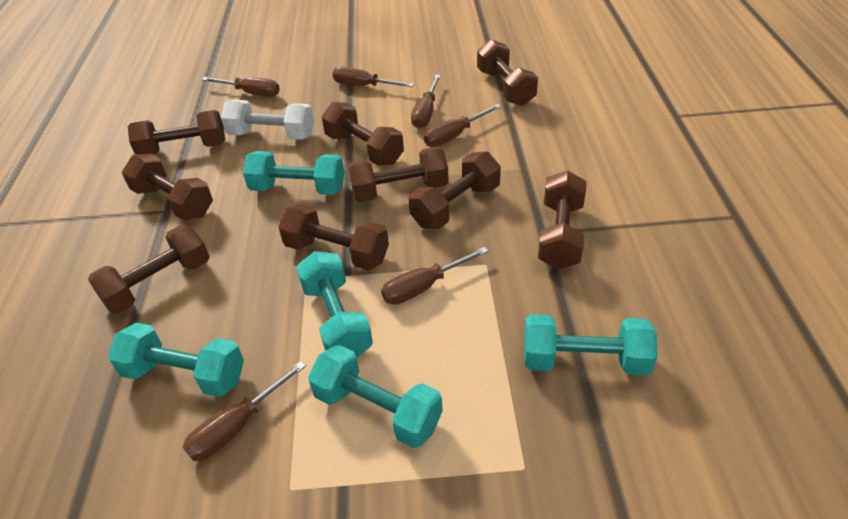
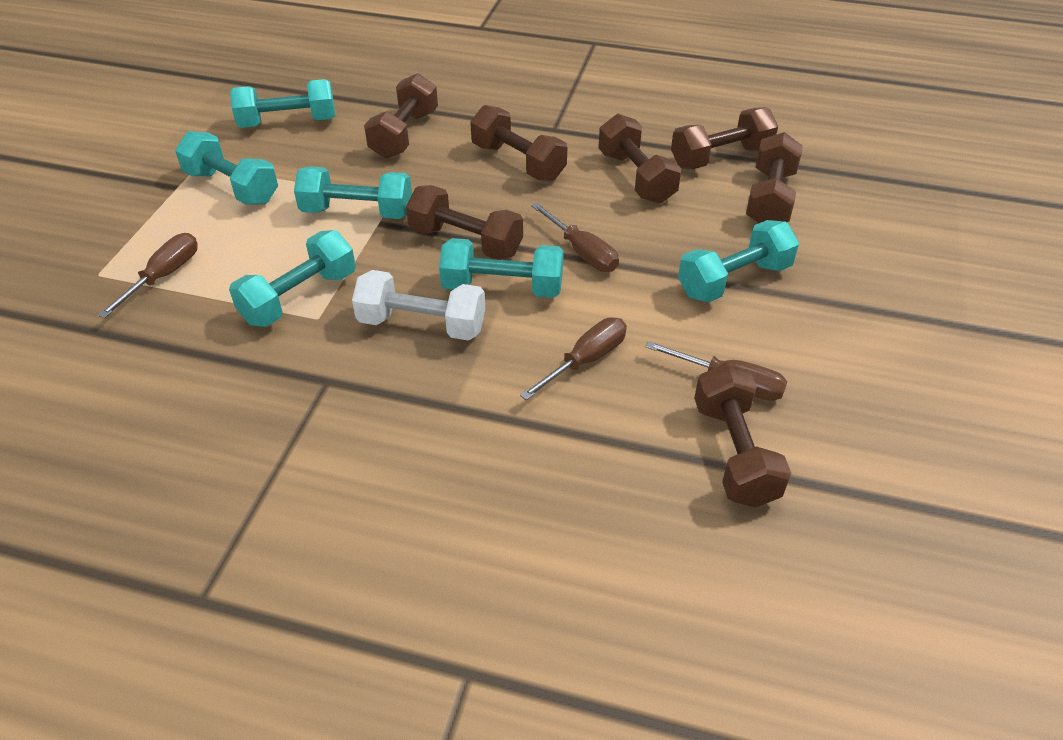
brown dumbbell: 9 -> 7
brown screwdriver: 6 -> 4
turquoise dumbbell: 5 -> 6

